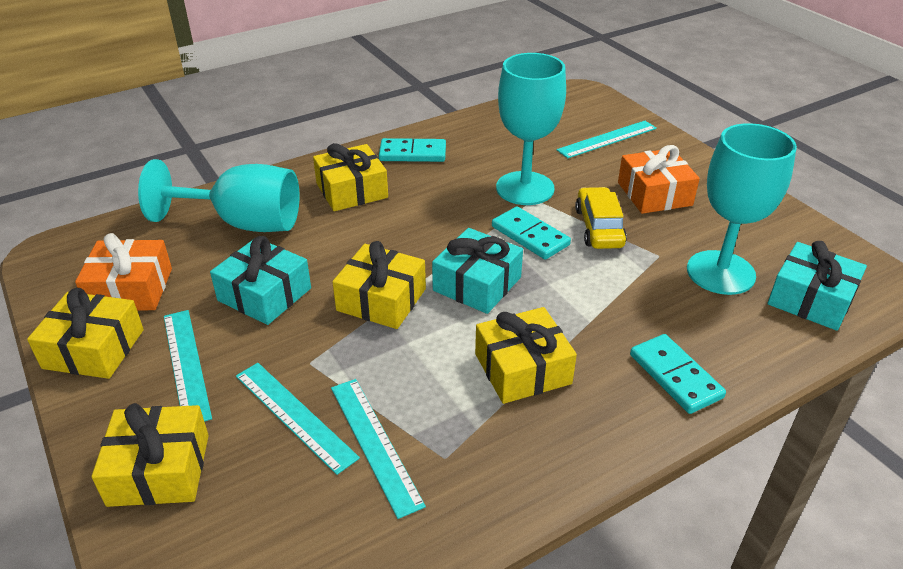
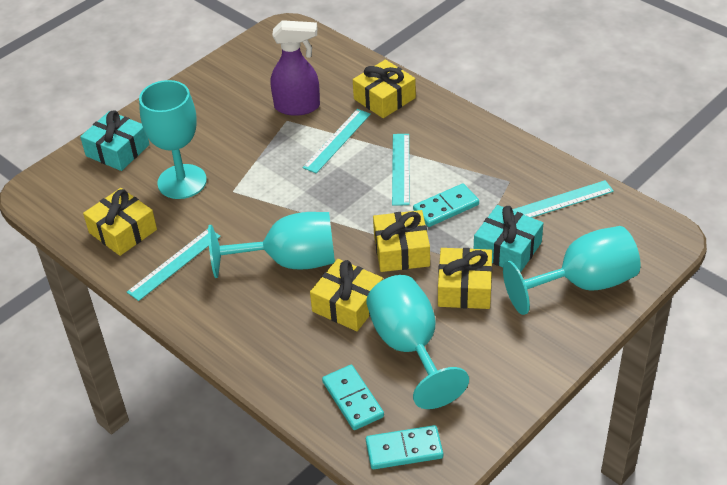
orange gift: 2 -> 0
purple spray bottle: 0 -> 1
turquoise gift: 3 -> 2
turquoise goblet: 3 -> 4
yellow car: 1 -> 0

